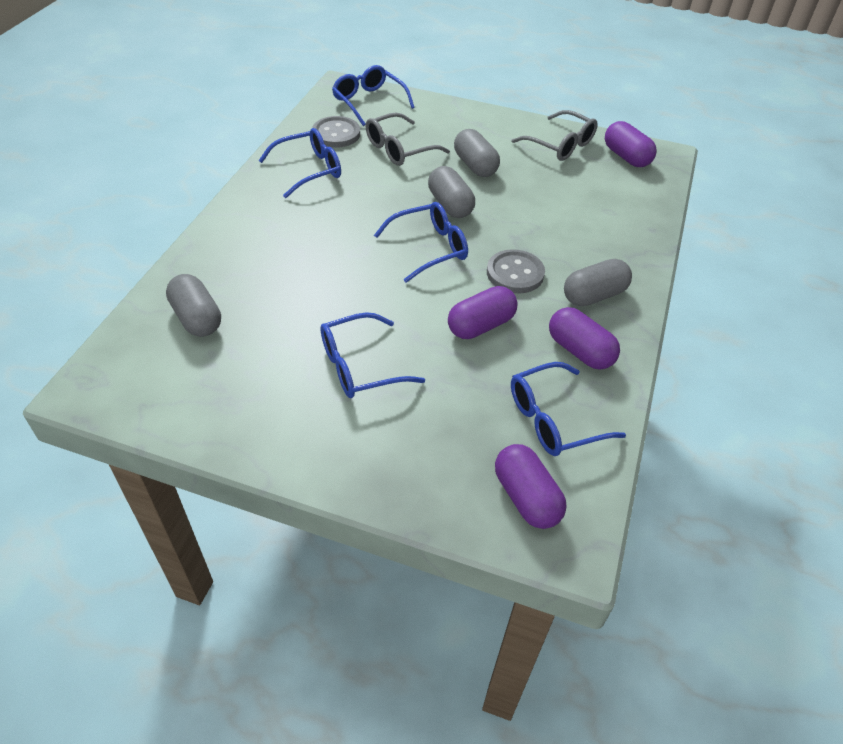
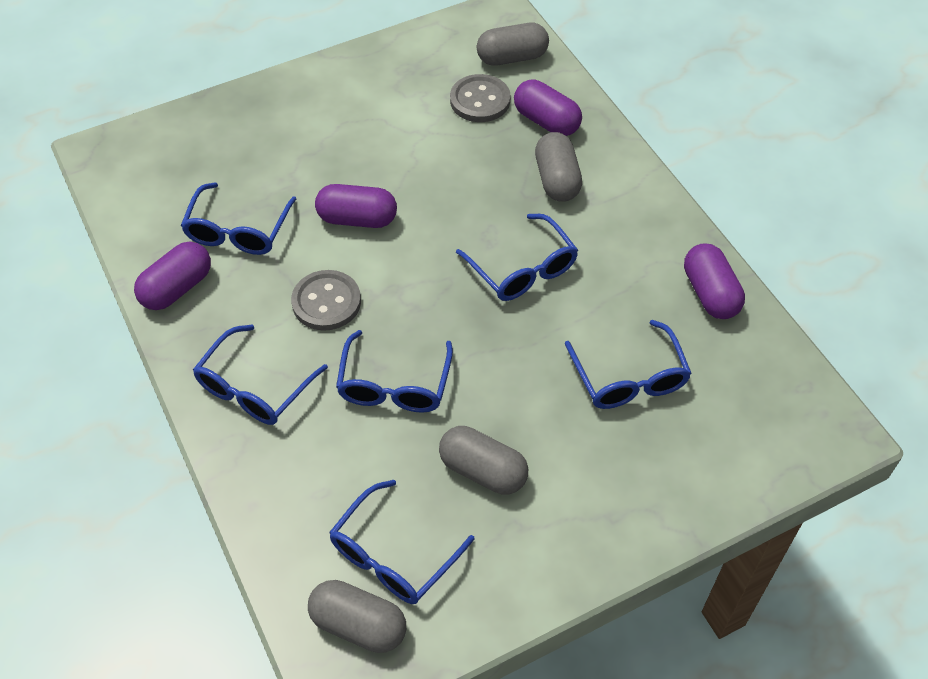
blue glasses: 5 -> 6
grey glasses: 2 -> 0

